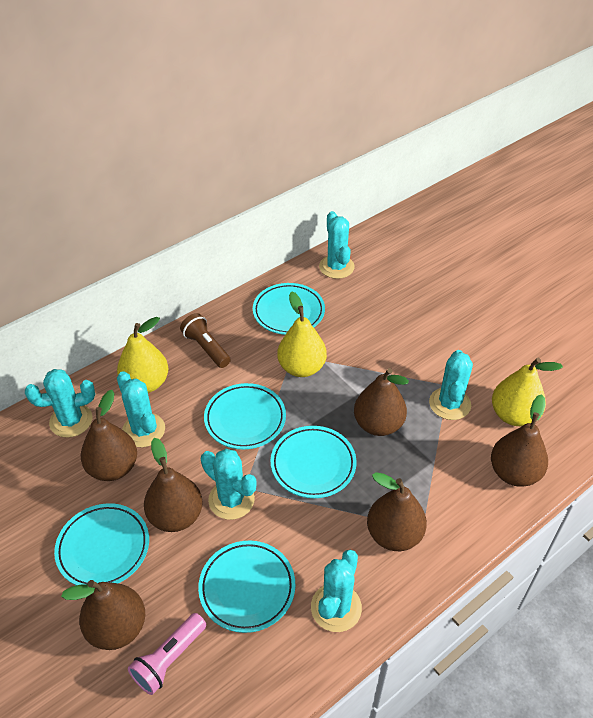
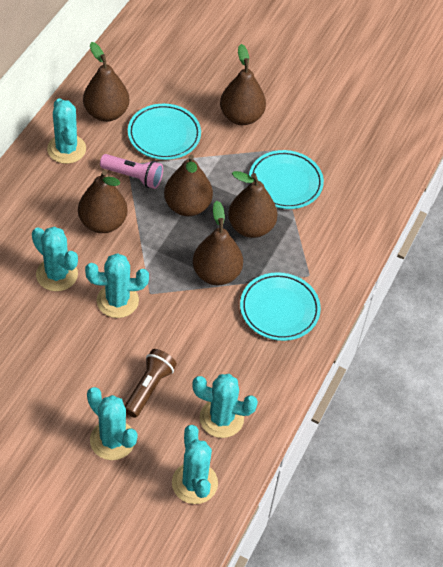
turquoise plate: 5 -> 3
yellow pear: 3 -> 0

